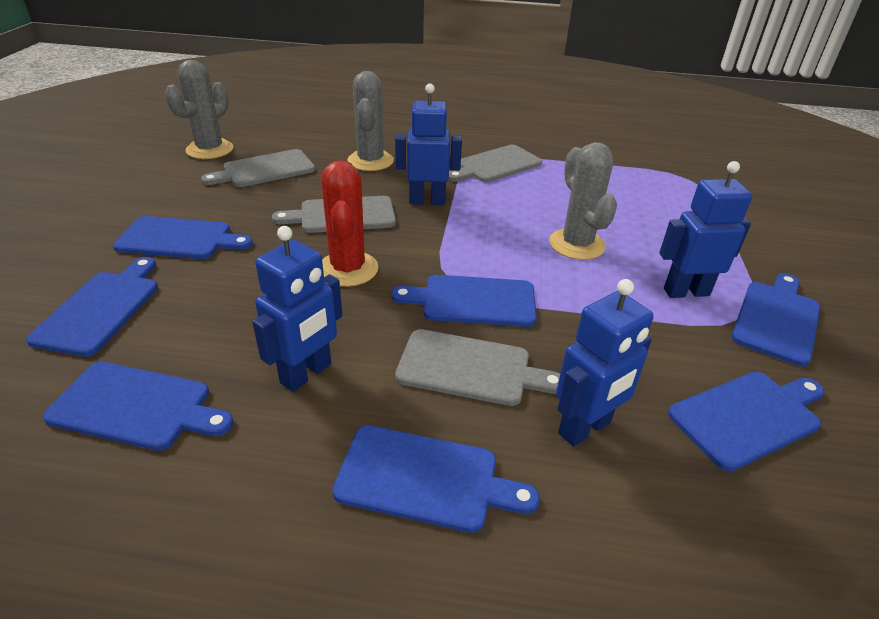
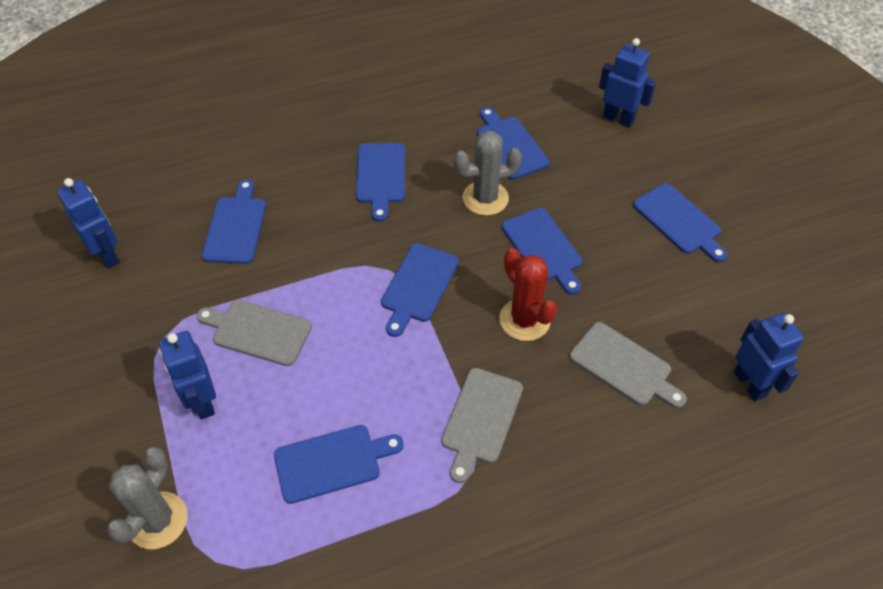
grey cactus: 3 -> 2
grey cutting board: 4 -> 3

